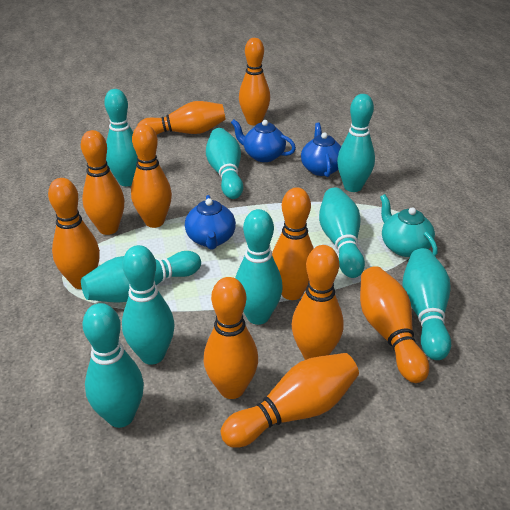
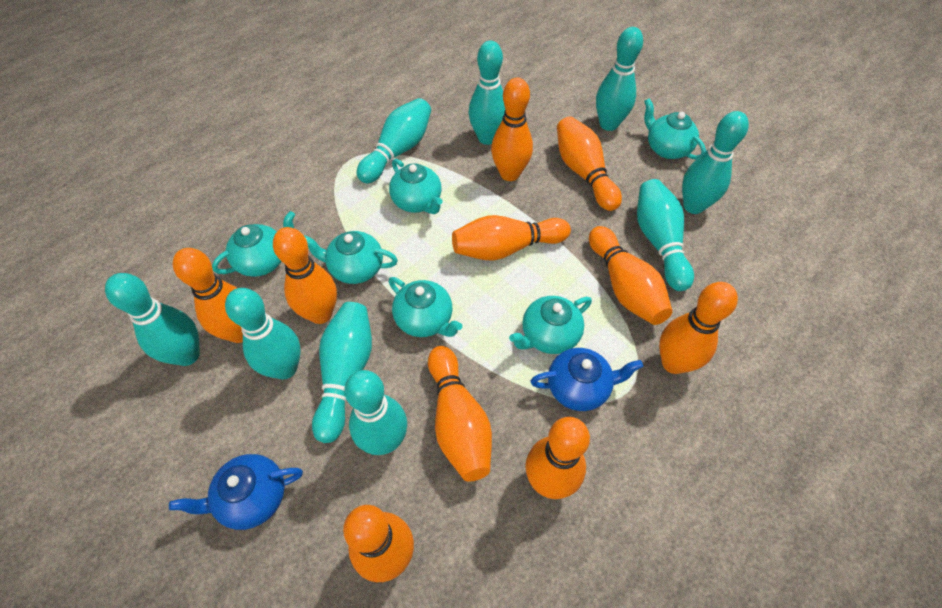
blue teapot: 3 -> 2
turquoise teapot: 1 -> 6

